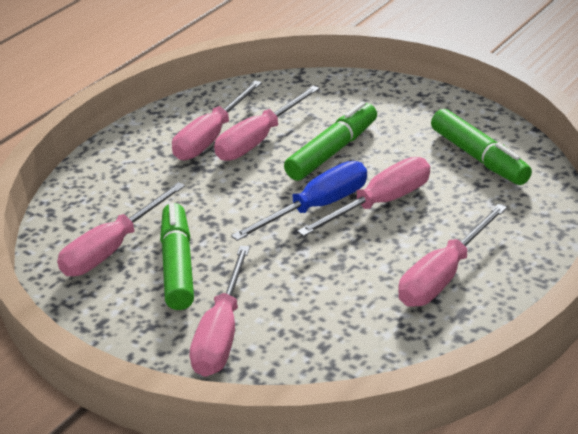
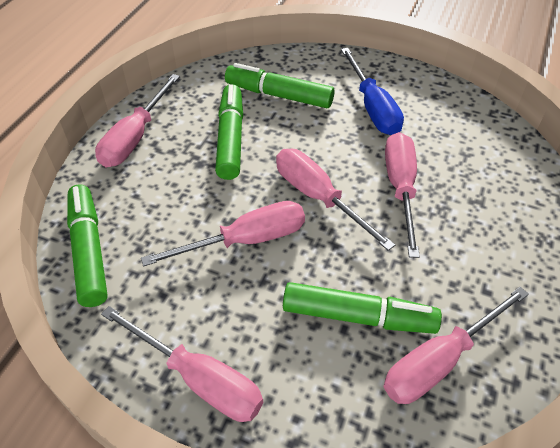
green marker: 3 -> 4

